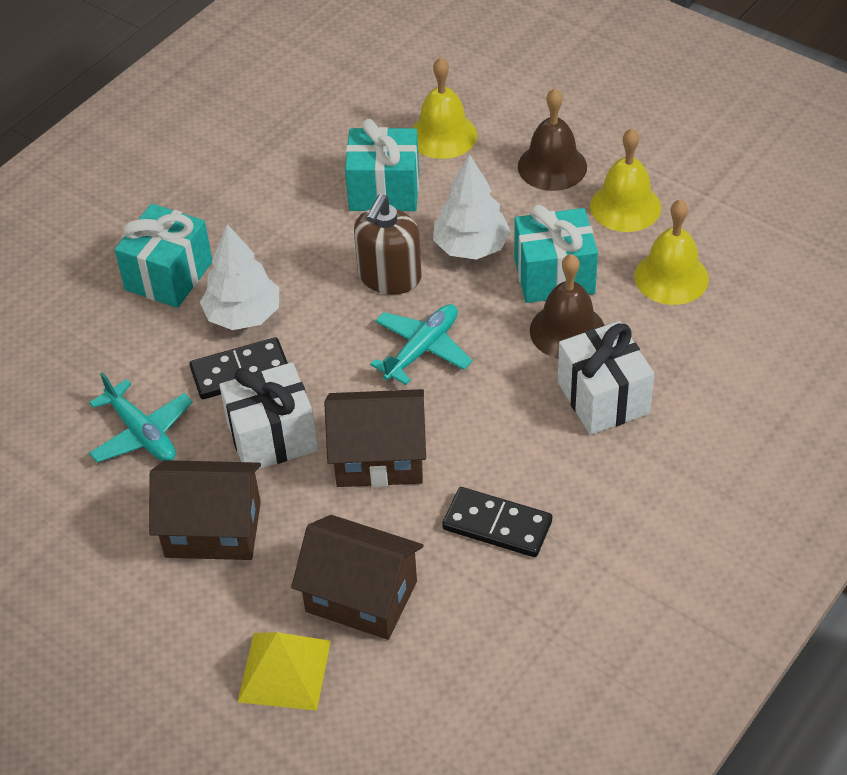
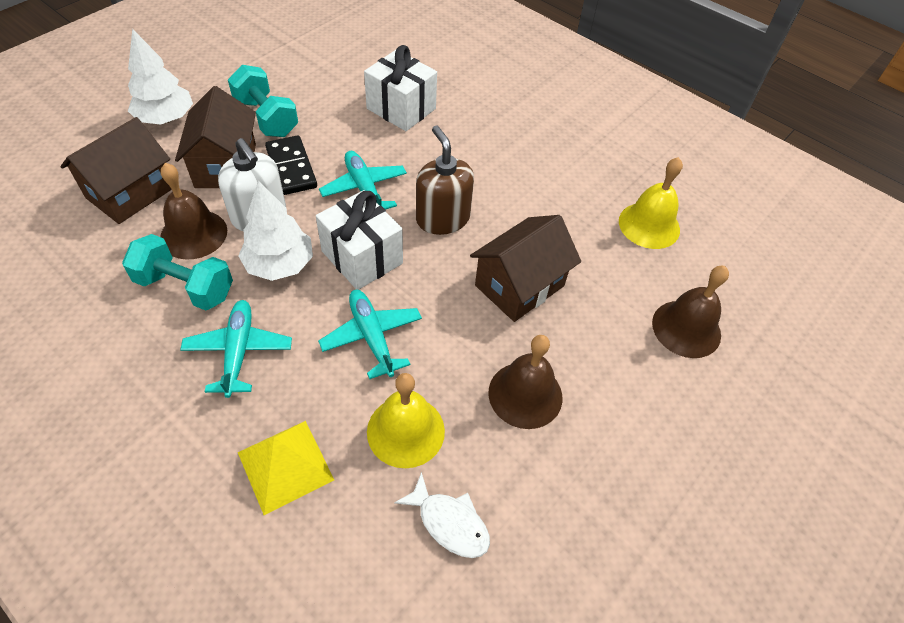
black domino: 2 -> 1
brown bell: 2 -> 3
turquoise dumbbell: 0 -> 2
turquoise gift: 3 -> 0
turquoise plane: 2 -> 3
white fish: 0 -> 1
white soap dispenser: 0 -> 1
yellow bell: 3 -> 2

